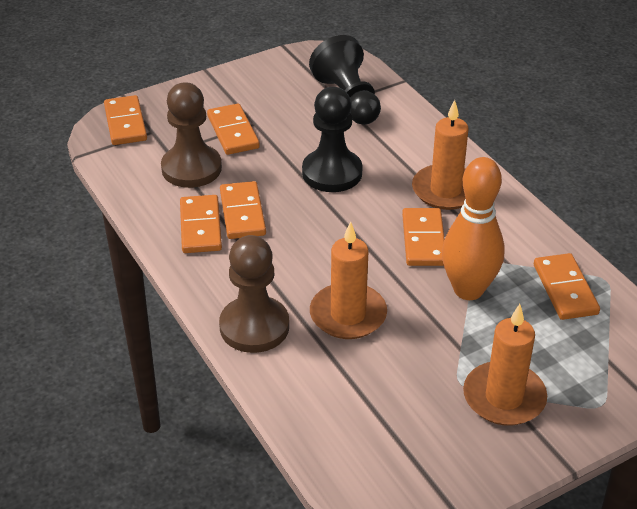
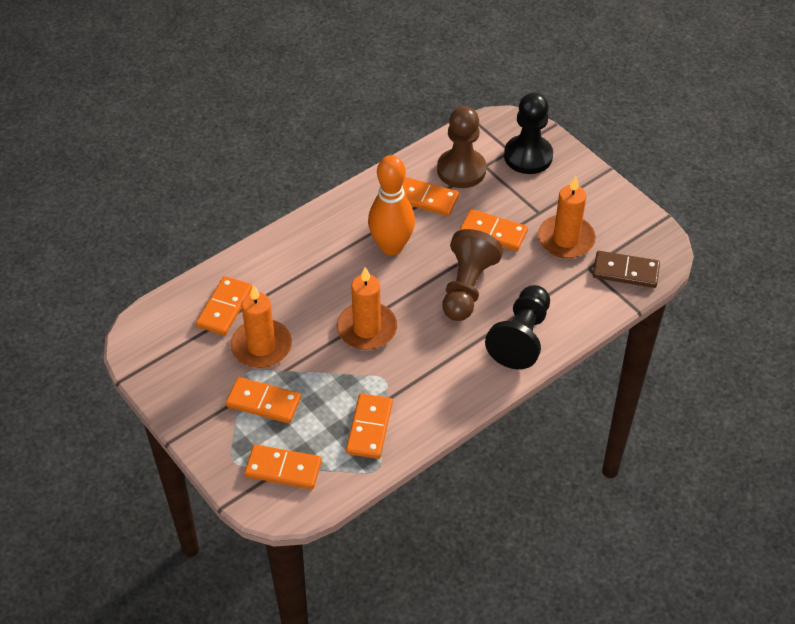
brown domino: 0 -> 1

